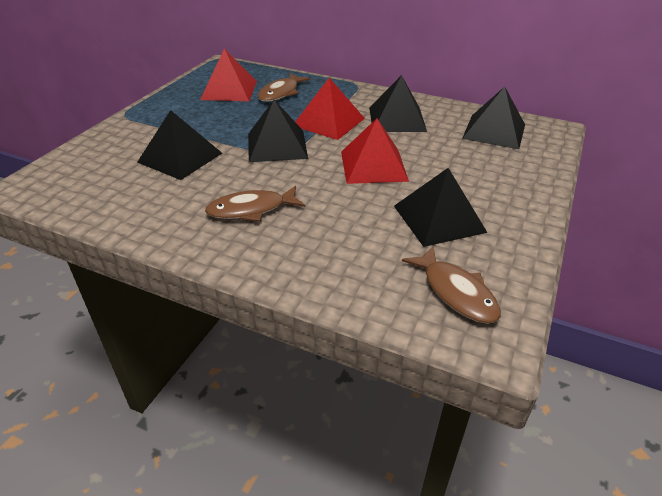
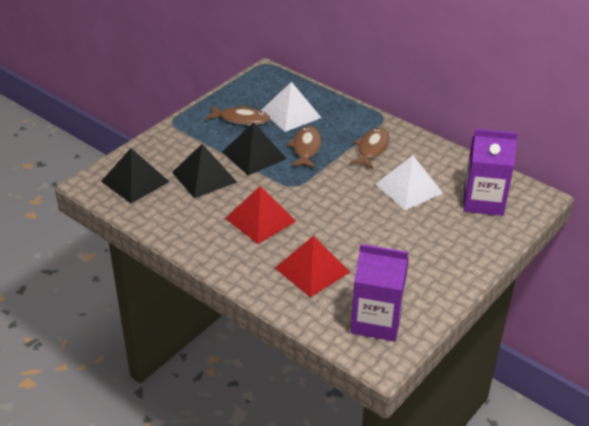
black pyramid: 5 -> 3
purple carton: 0 -> 2
red pyramid: 3 -> 2
white pyramid: 0 -> 2

